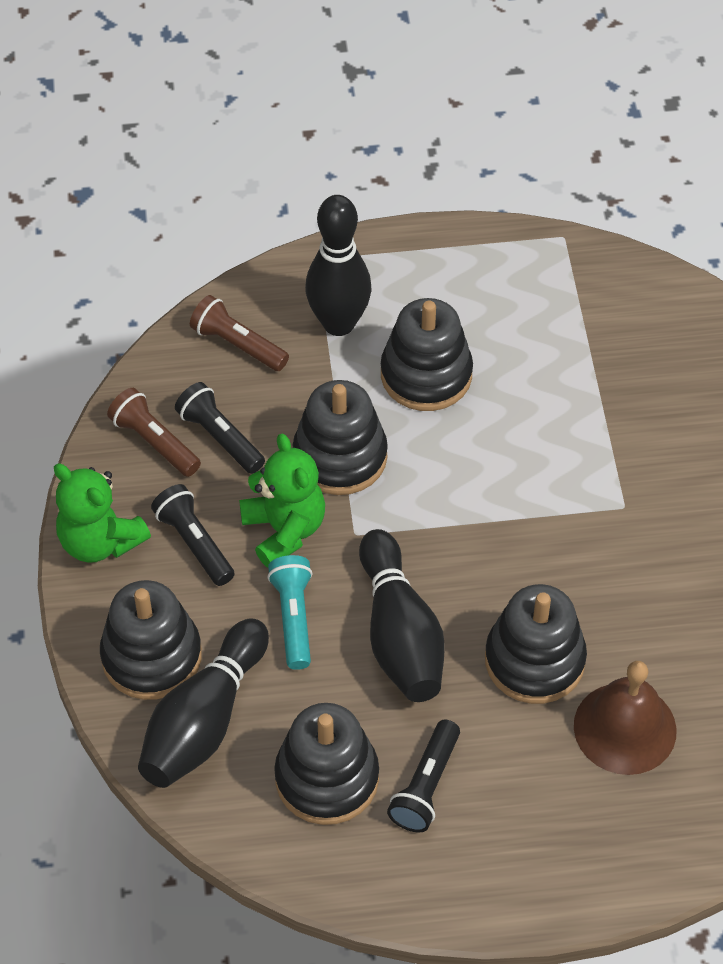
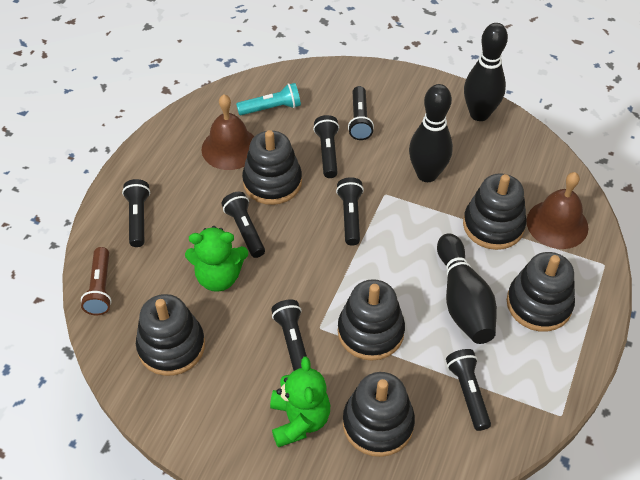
black flashlight: 3 -> 7
black stacking toy: 5 -> 6
brown bell: 1 -> 2
brown flashlight: 2 -> 1

